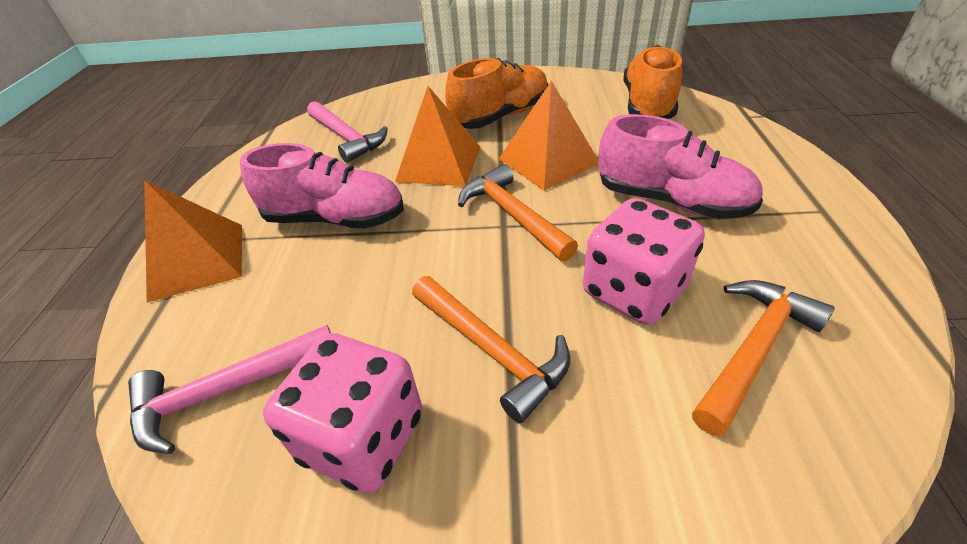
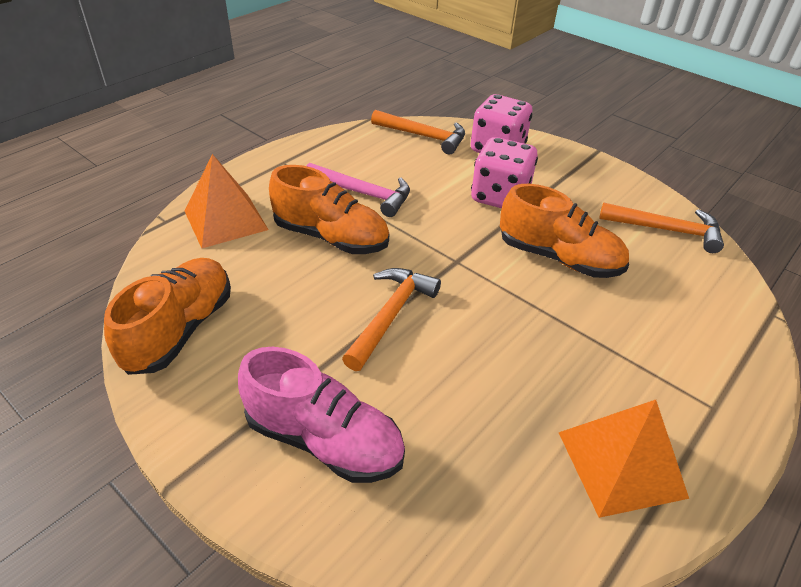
orange pyramid: 3 -> 2
orange shoe: 2 -> 3
pink hammer: 2 -> 1
pink shoe: 2 -> 1

